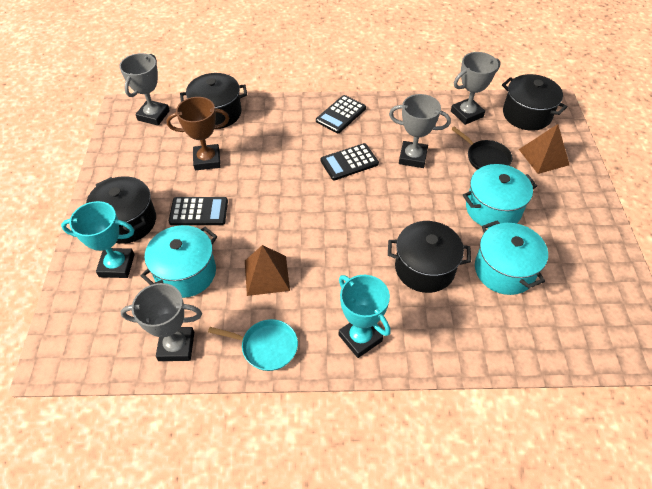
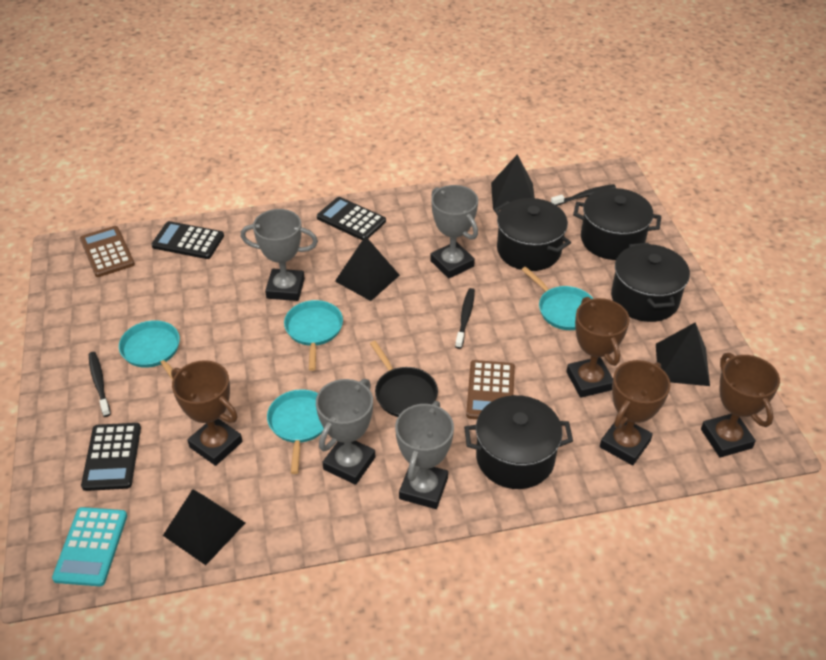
black pyramid: 0 -> 4
black toothbrush: 0 -> 3
brown calculator: 0 -> 2
brown pyramid: 2 -> 0
brown trophy: 1 -> 4
turquoise calculator: 0 -> 1
turquoise pan: 1 -> 4
turquoise pot: 3 -> 0
turquoise trophy: 2 -> 0

